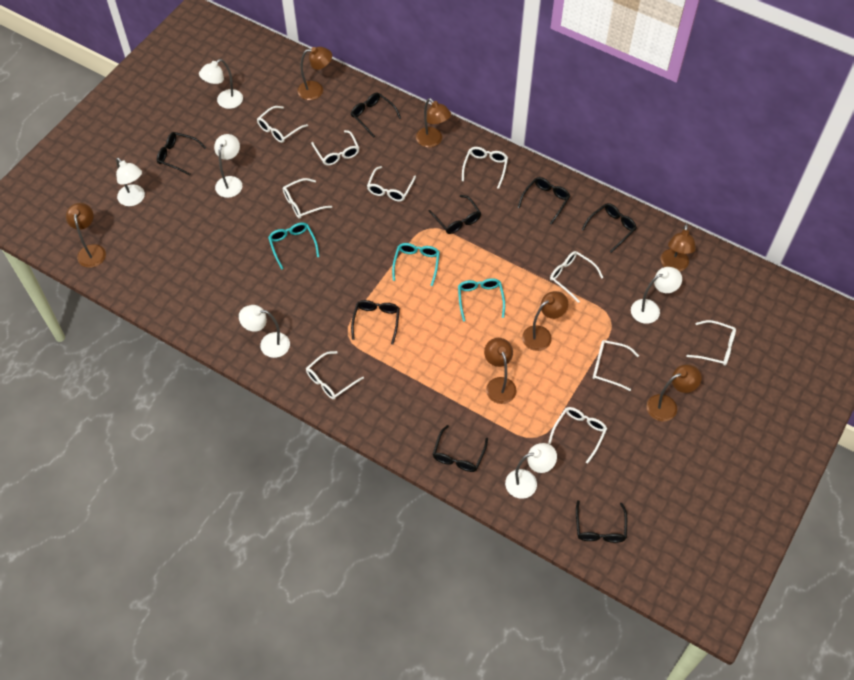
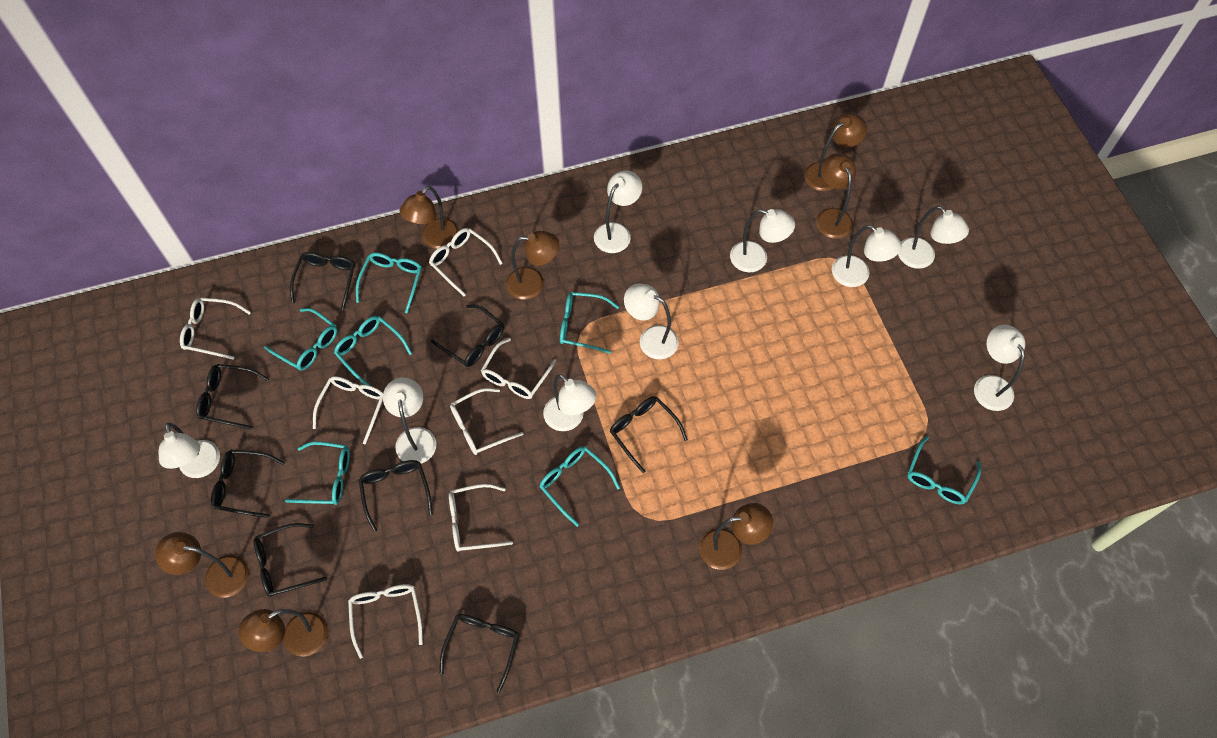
turquoise glasses: 3 -> 7
white glasses: 10 -> 7
white lamp: 6 -> 9

